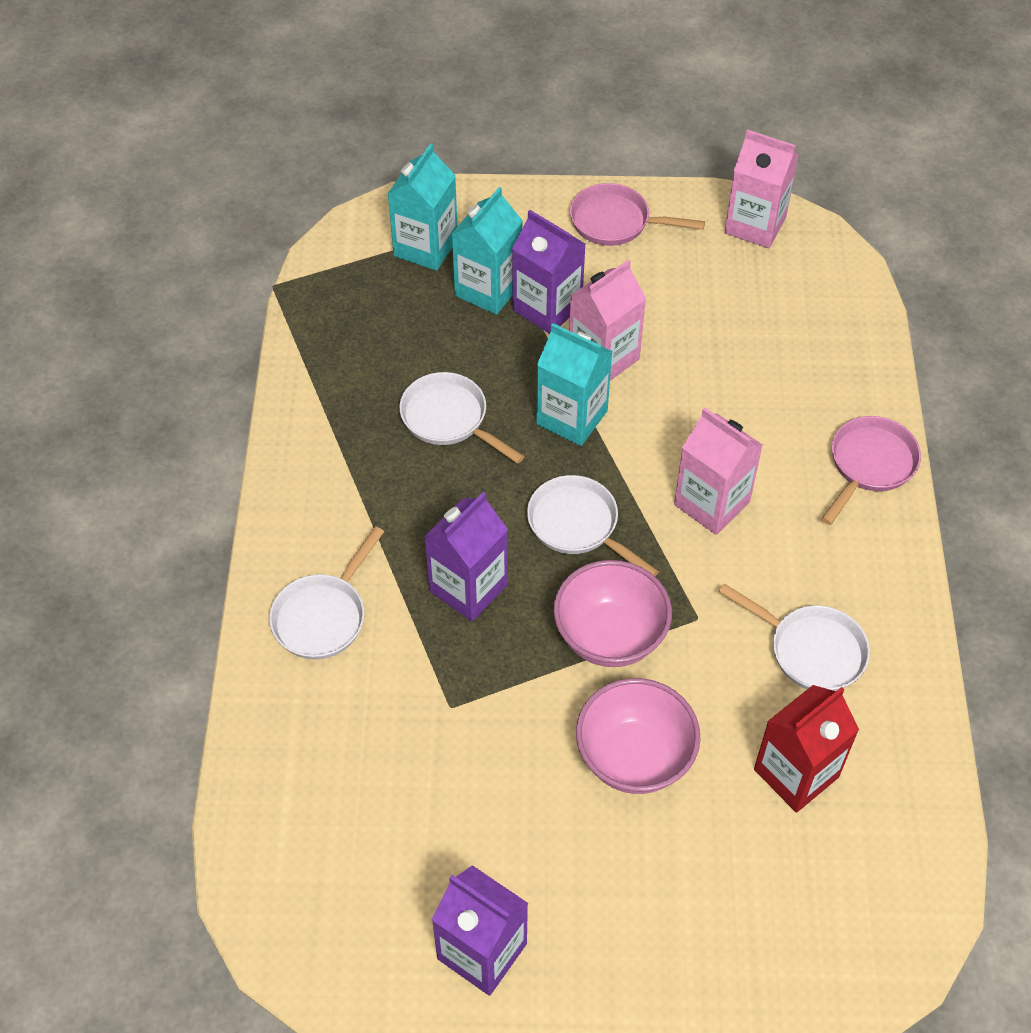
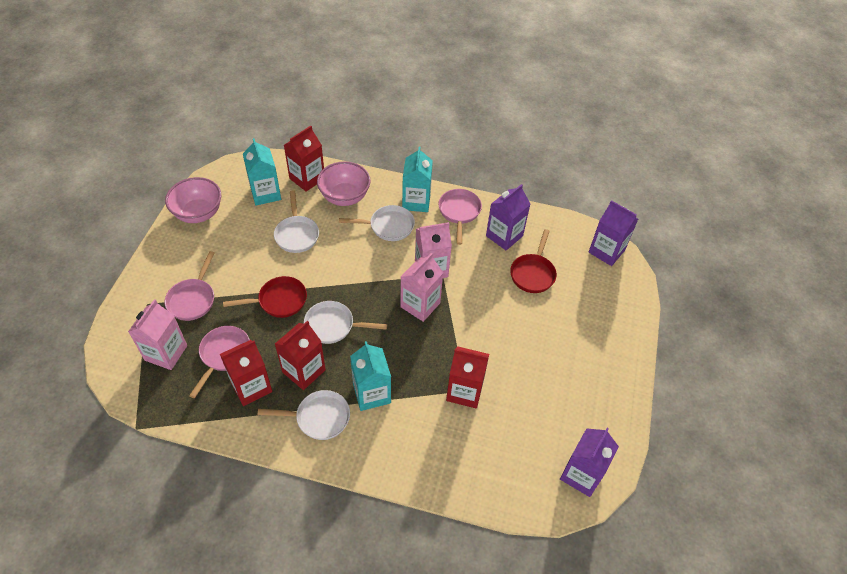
pink pan: 2 -> 3
red carton: 1 -> 4
red pan: 0 -> 2

